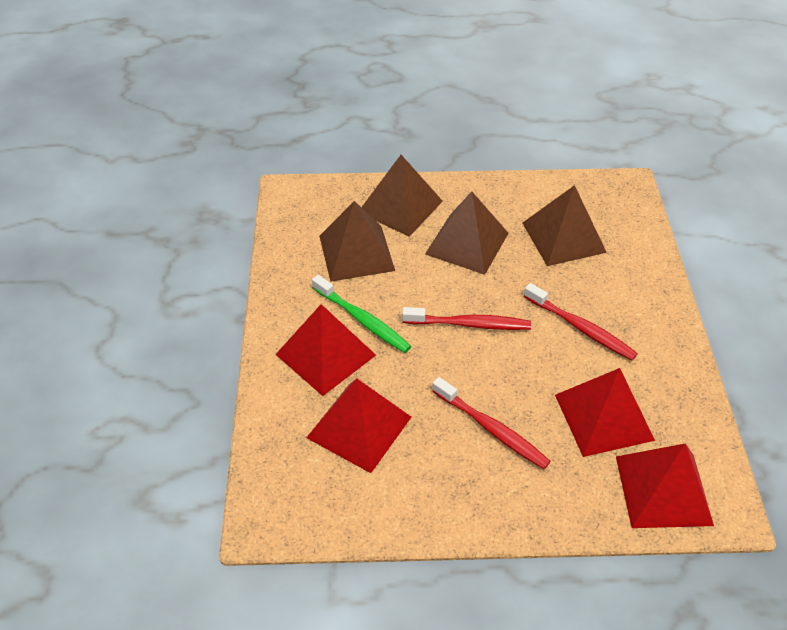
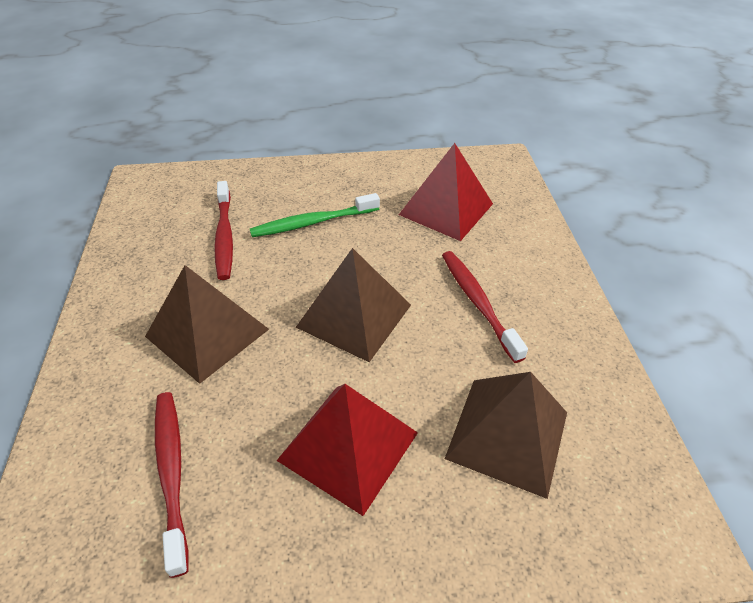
brown pyramid: 4 -> 3
red pyramid: 4 -> 2

